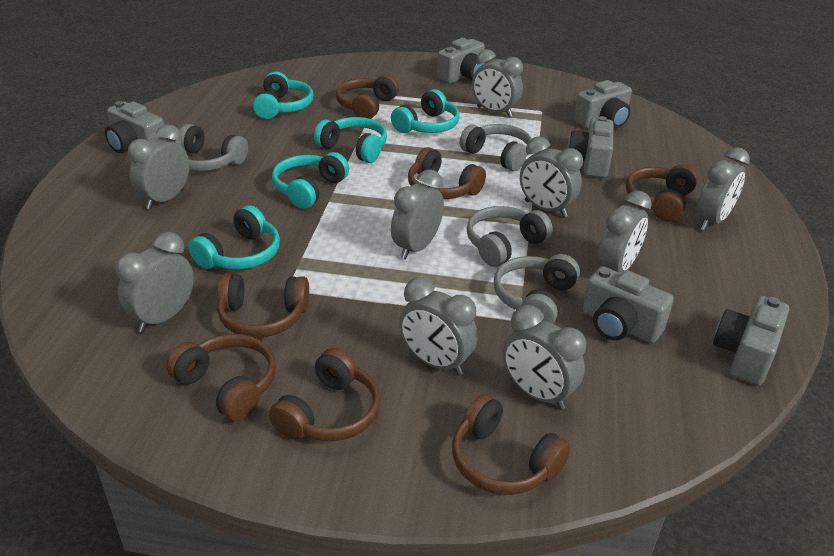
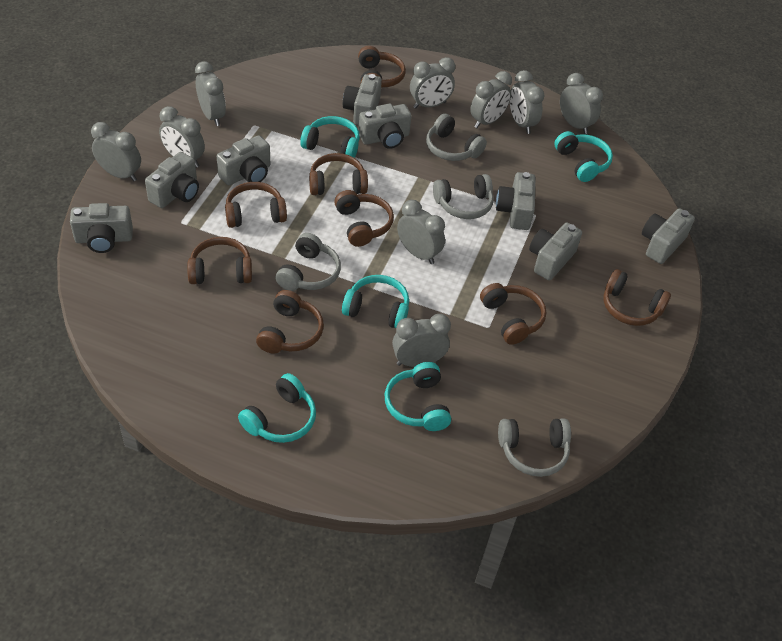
brown headphones: 7 -> 8
grey camera: 6 -> 8

